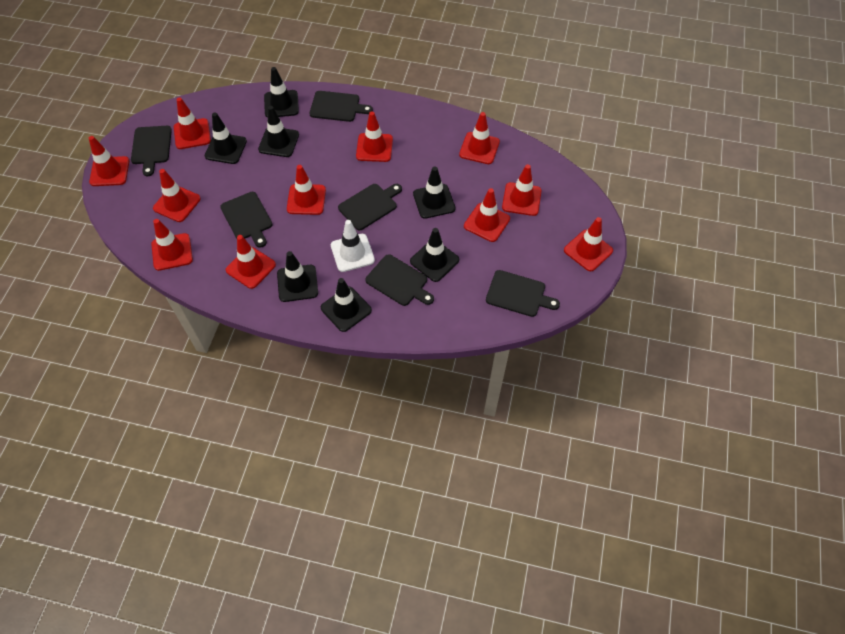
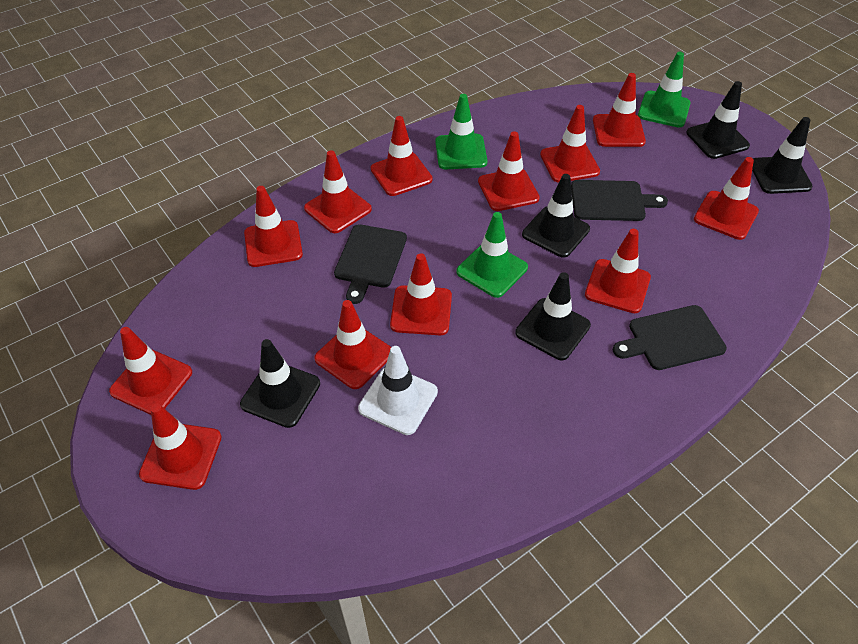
black cutting board: 6 -> 3
black traffic cone: 7 -> 5
green traffic cone: 0 -> 3
red traffic cone: 11 -> 12

